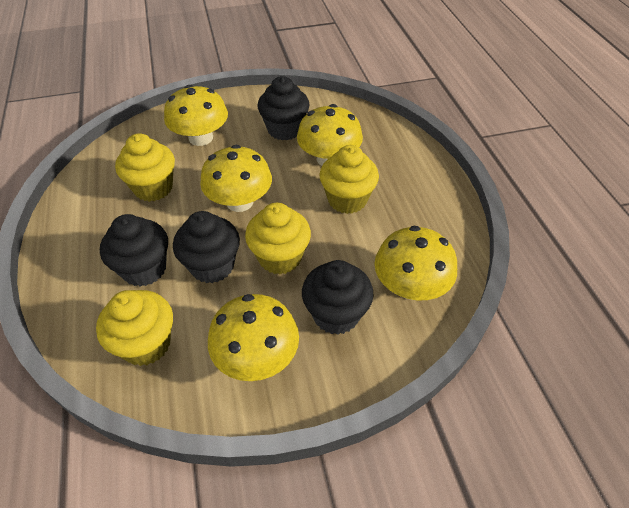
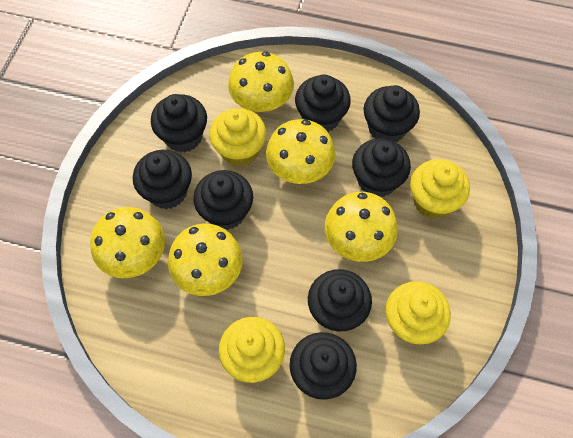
black cupcake: 4 -> 8

